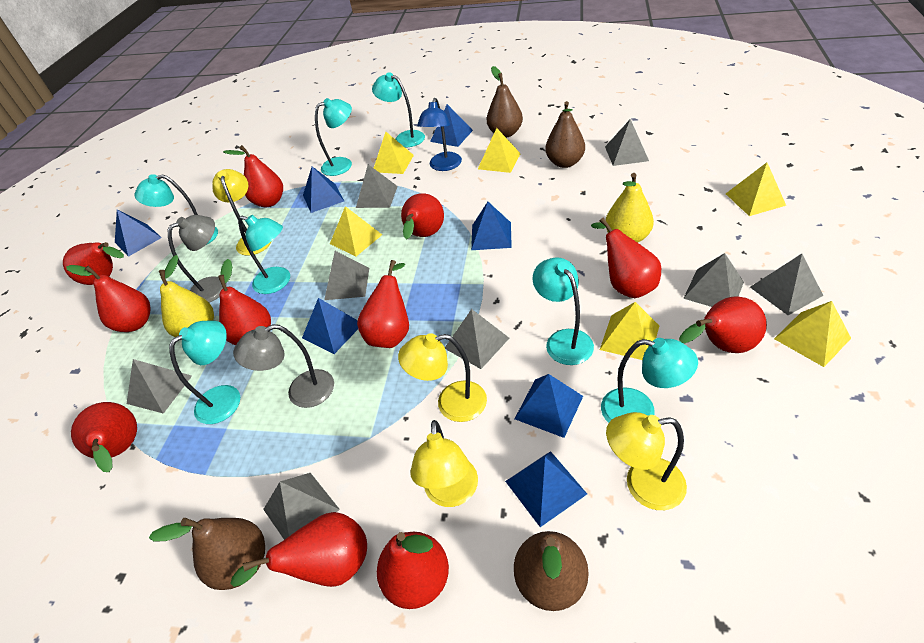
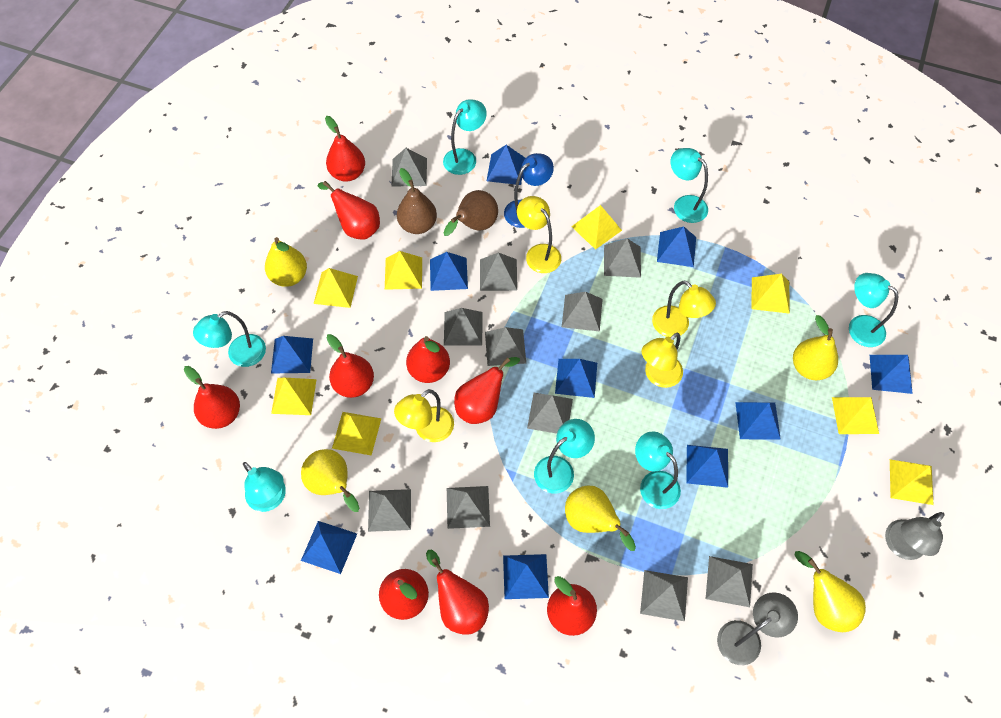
blue pyramid: 7 -> 10
brown pear: 4 -> 2
grey pyramid: 8 -> 11
red pear: 11 -> 9
yellow pear: 2 -> 5
yellow pyramid: 6 -> 8

